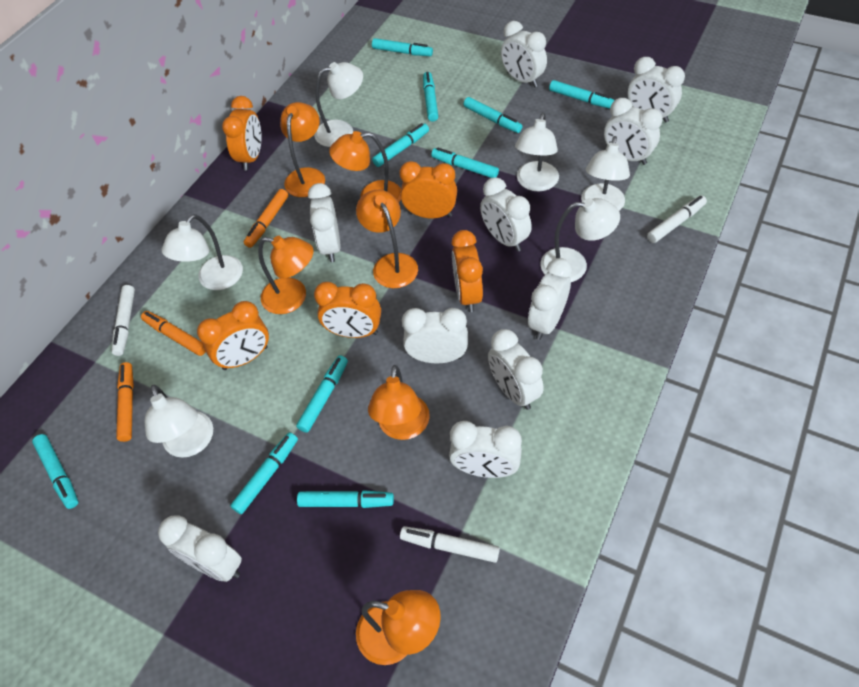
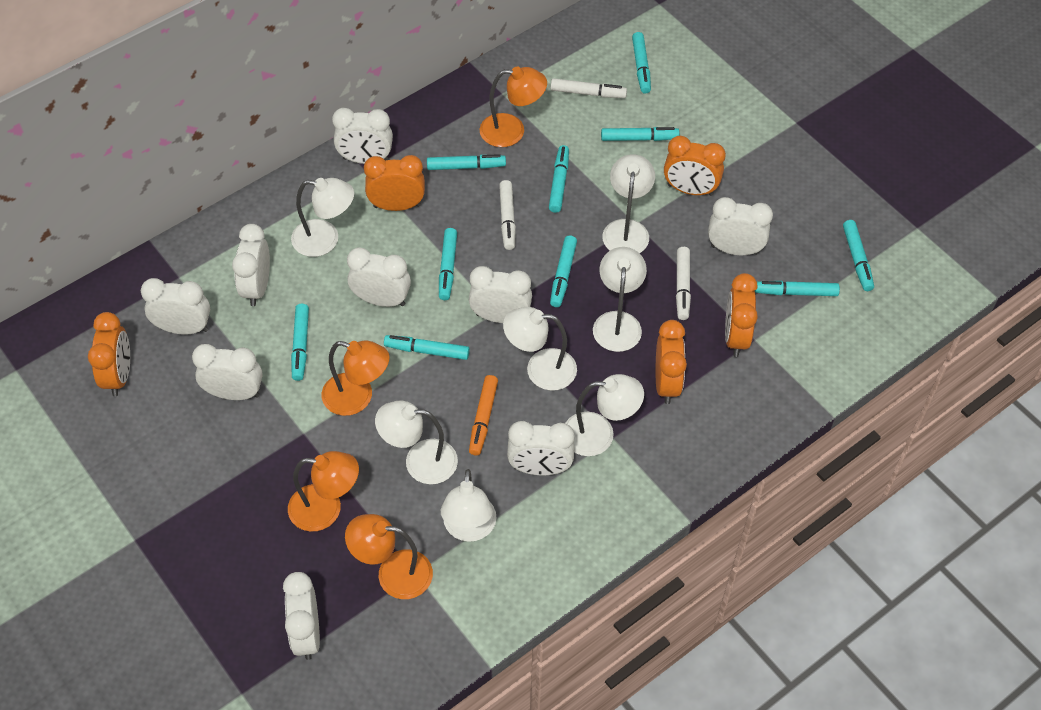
orange lamp: 6 -> 4
orange marker: 3 -> 1
white clock: 10 -> 9
white lamp: 6 -> 7

